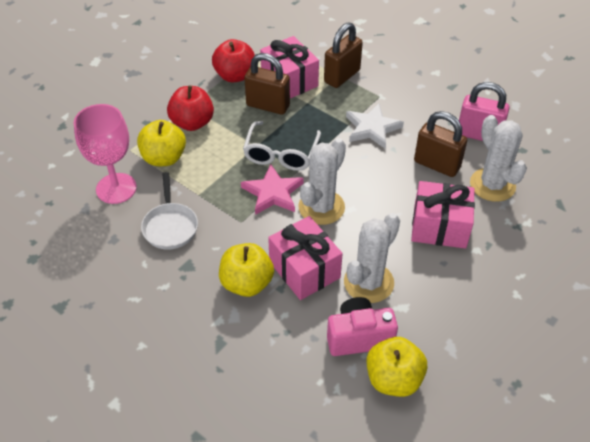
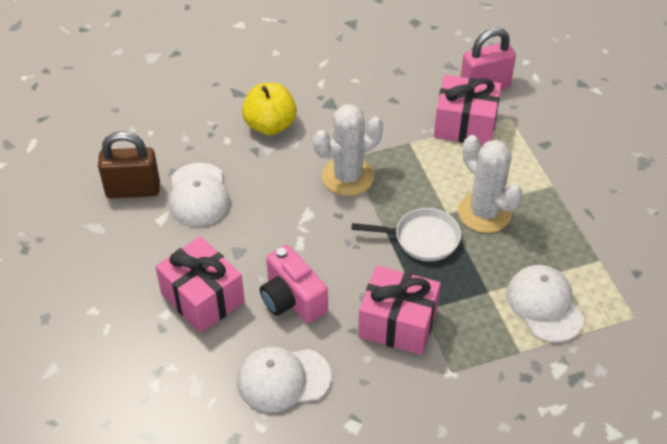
brown padlock: 3 -> 1
pink goblet: 1 -> 0
pink star: 1 -> 0
red apple: 2 -> 0
white cactus: 3 -> 2
white cap: 0 -> 3
white glasses: 1 -> 0
white star: 1 -> 0
yellow apple: 3 -> 1

